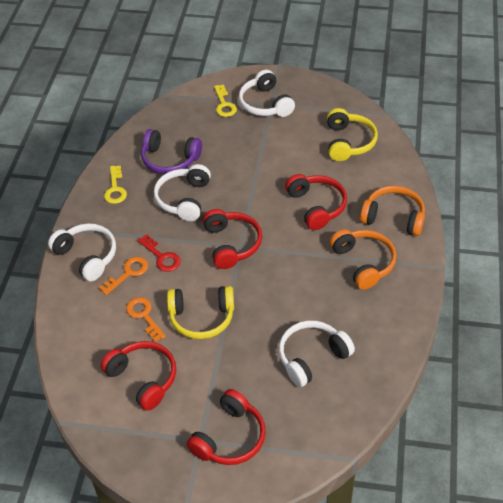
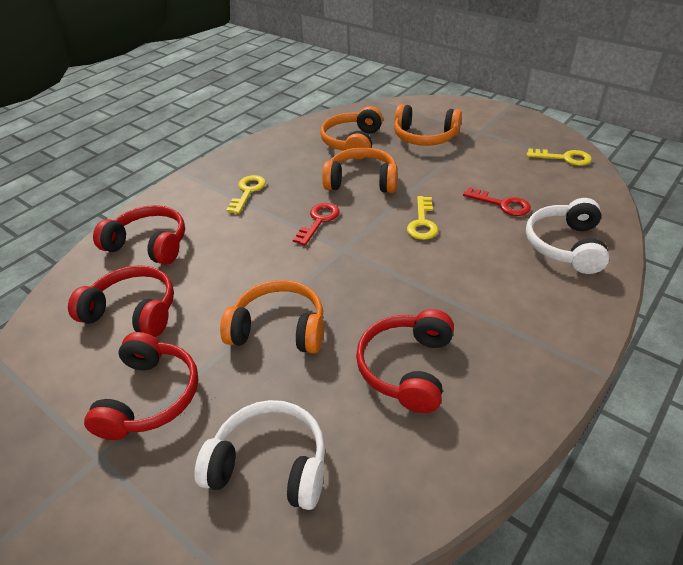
orange headphones: 2 -> 4
orange key: 2 -> 0
purple headphones: 1 -> 0
red key: 1 -> 2
white headphones: 4 -> 2
yellow headphones: 2 -> 0
yellow key: 2 -> 3

